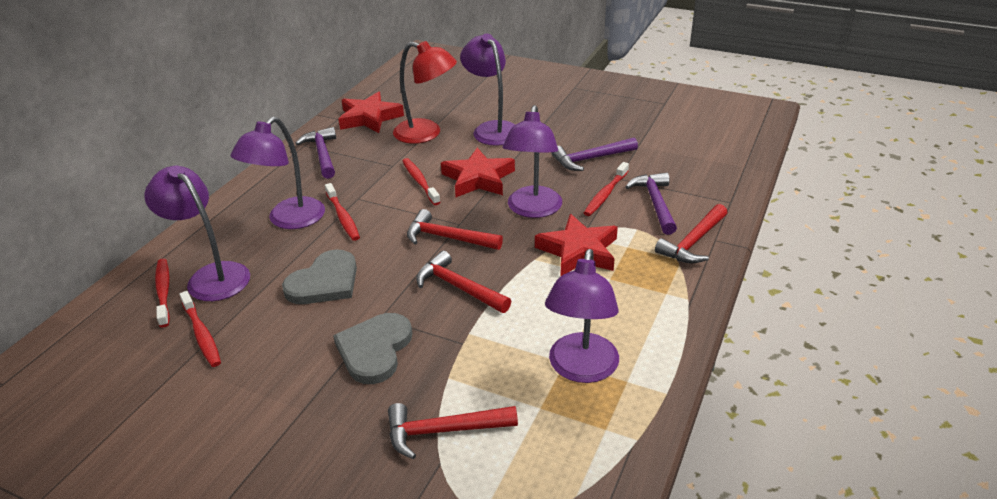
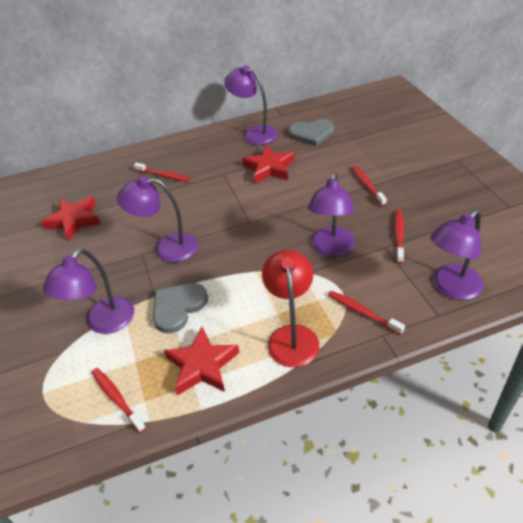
purple hammer: 3 -> 0
red hammer: 4 -> 0

